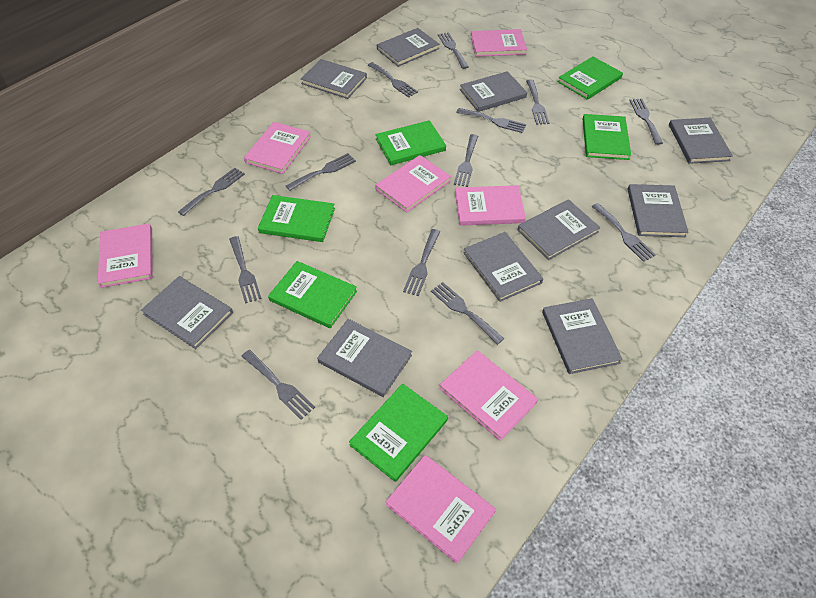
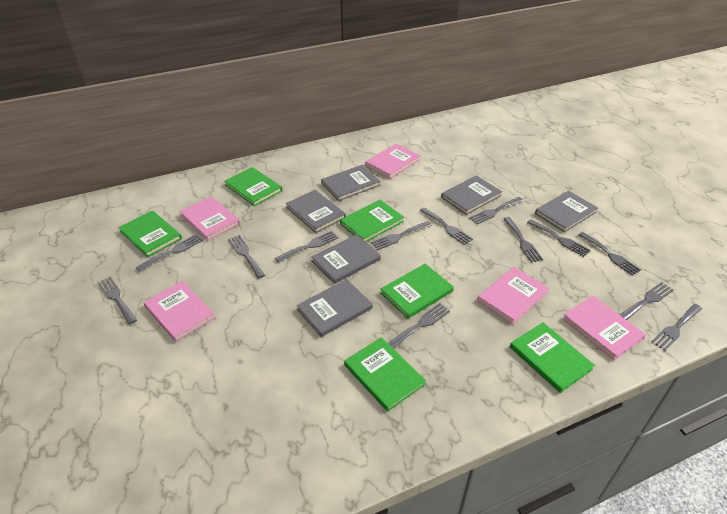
grey book: 10 -> 6
pink book: 7 -> 5

